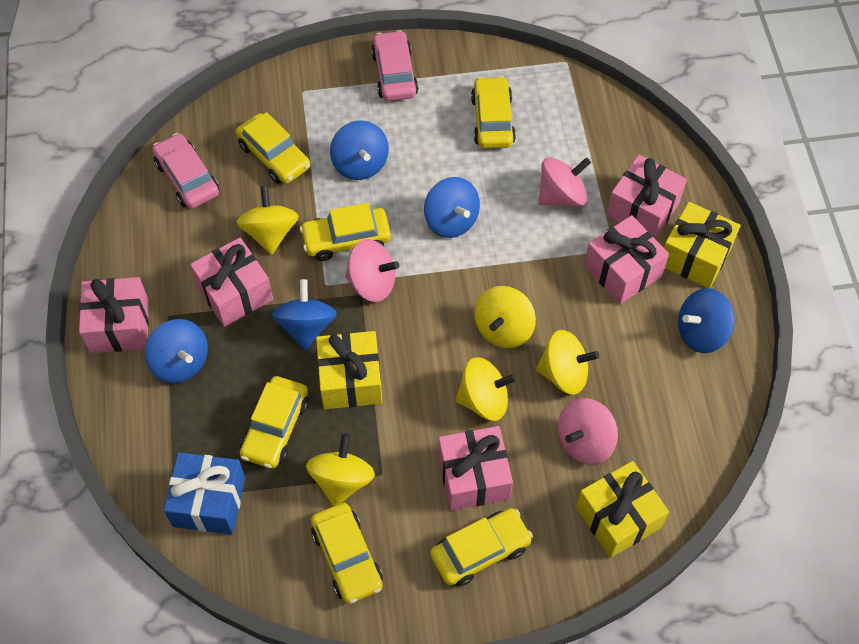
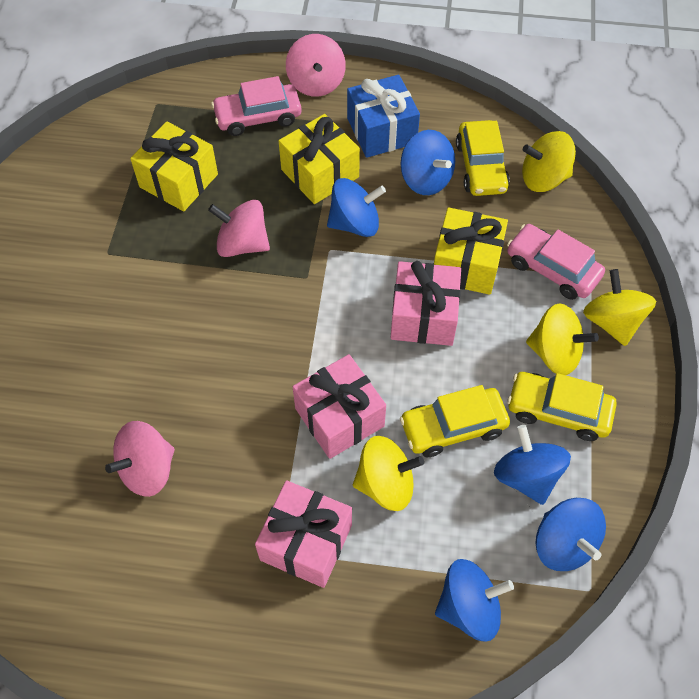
pink gift: 5 -> 3
yellow car: 6 -> 3
yellow spinning top: 5 -> 4

